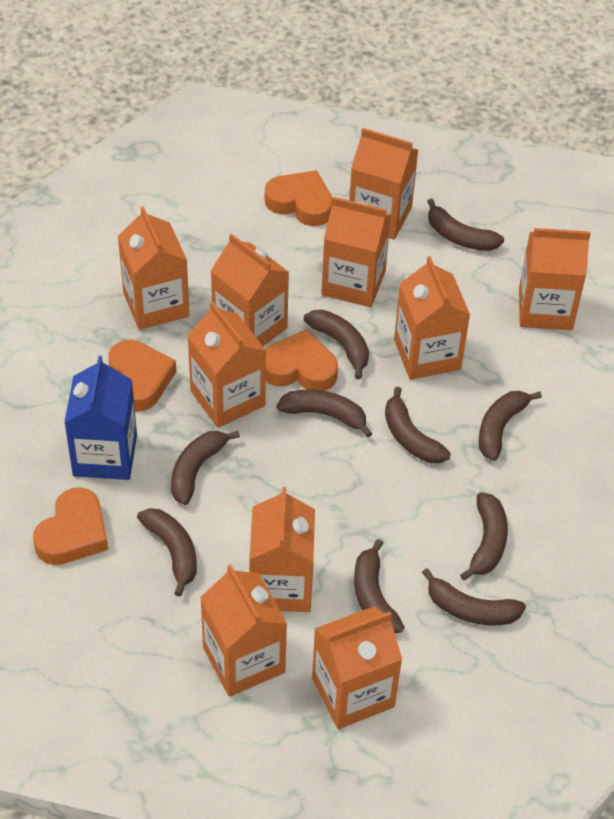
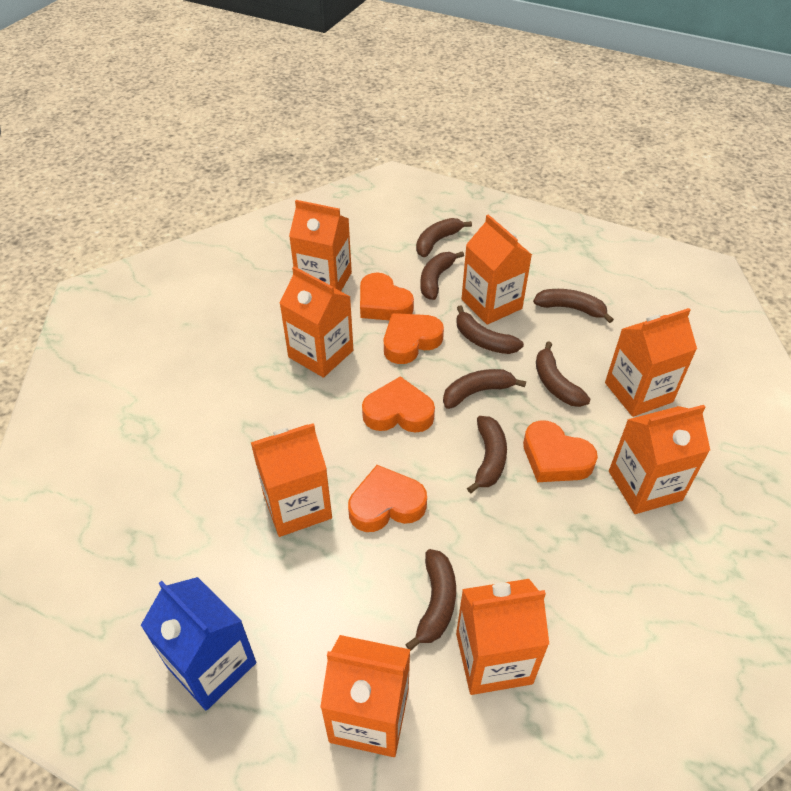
brown banana: 10 -> 8
orange carton: 10 -> 8
orange heart: 4 -> 5

